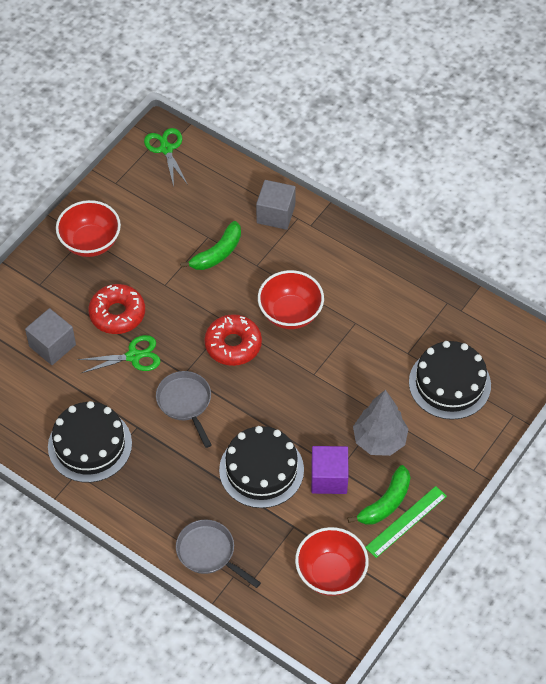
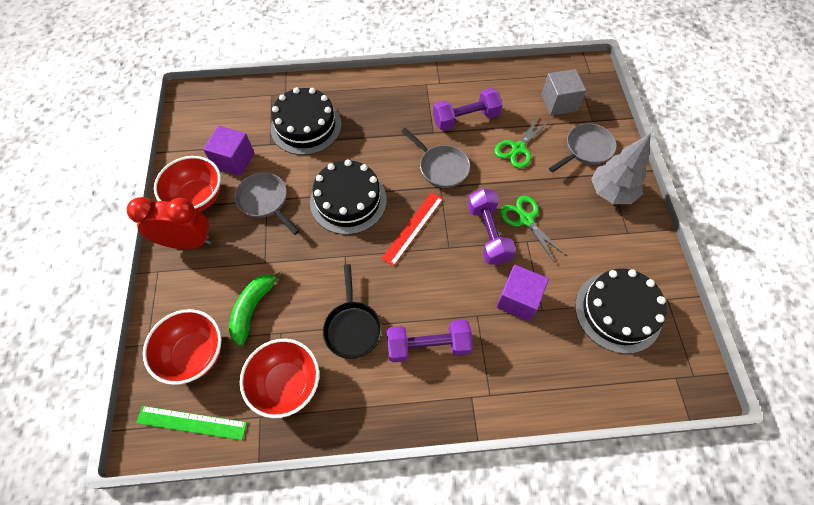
black pan: 0 -> 1
green banana: 2 -> 1
grey cube: 2 -> 1
grey pan: 2 -> 3
purple cube: 1 -> 2
purple dumbbell: 0 -> 3
red clock: 0 -> 1
red donut: 2 -> 0
red ruler: 0 -> 1

